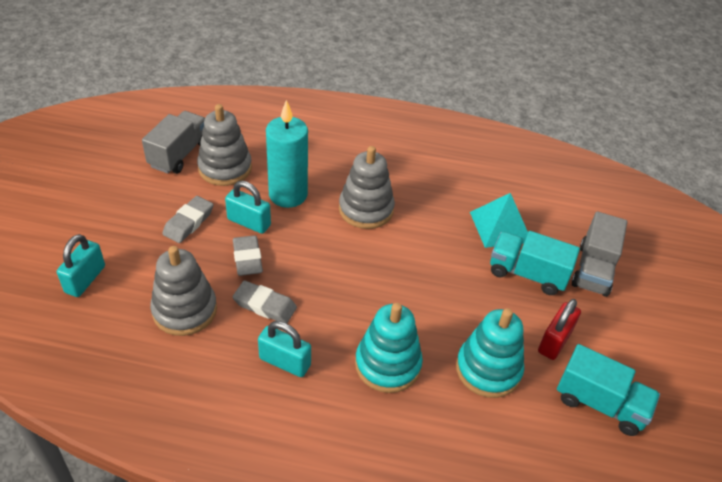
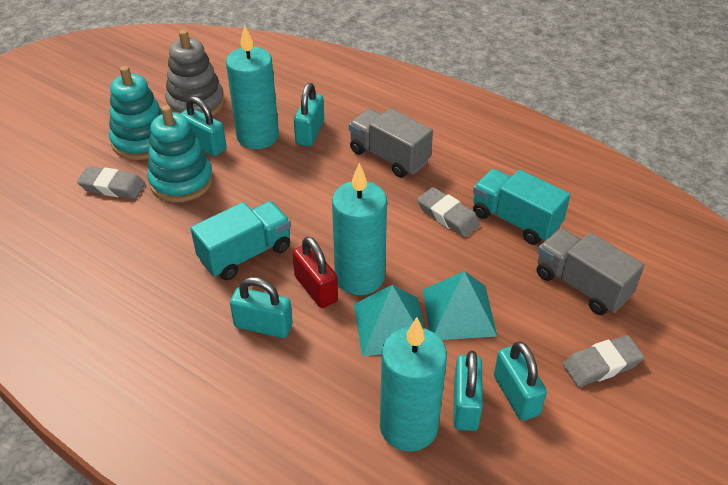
grey stacking toy: 3 -> 1
turquoise candle: 1 -> 3
turquoise padlock: 3 -> 5
turquoise pyramid: 1 -> 2

